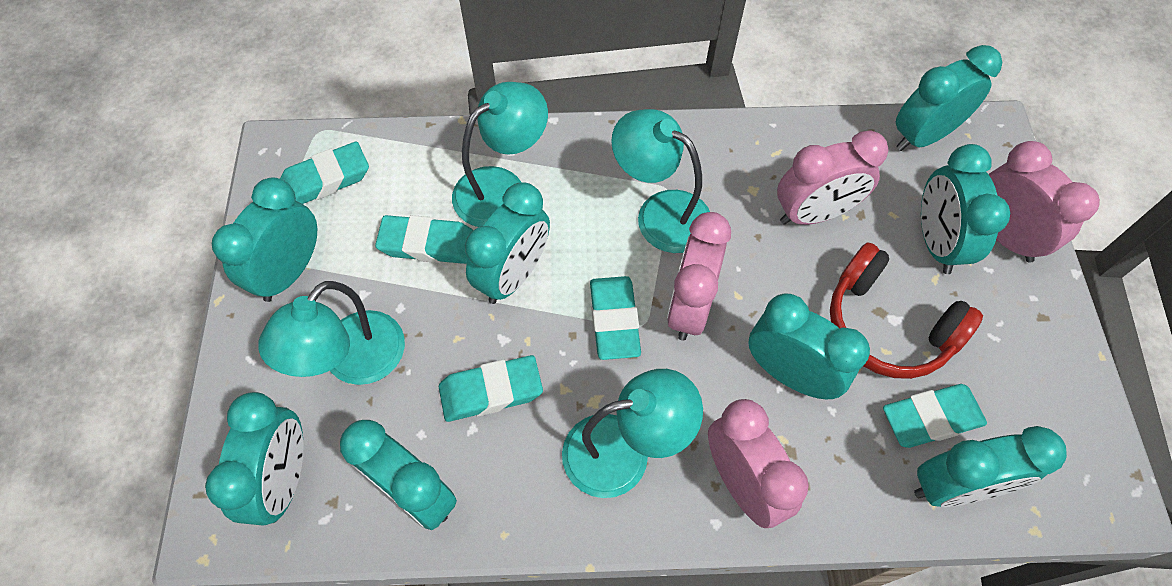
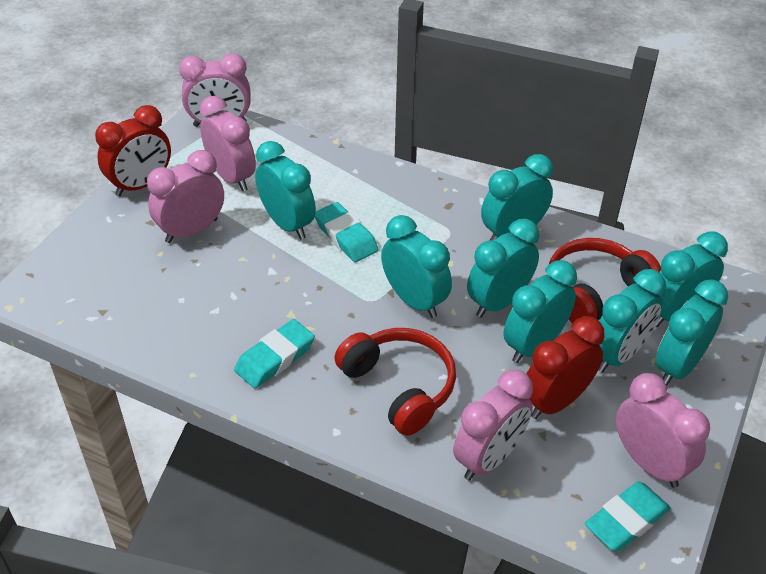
pink clock: 4 -> 5
red clock: 0 -> 2
red headphones: 1 -> 2
turquoise eraser: 5 -> 3
turquoise lamp: 4 -> 0

